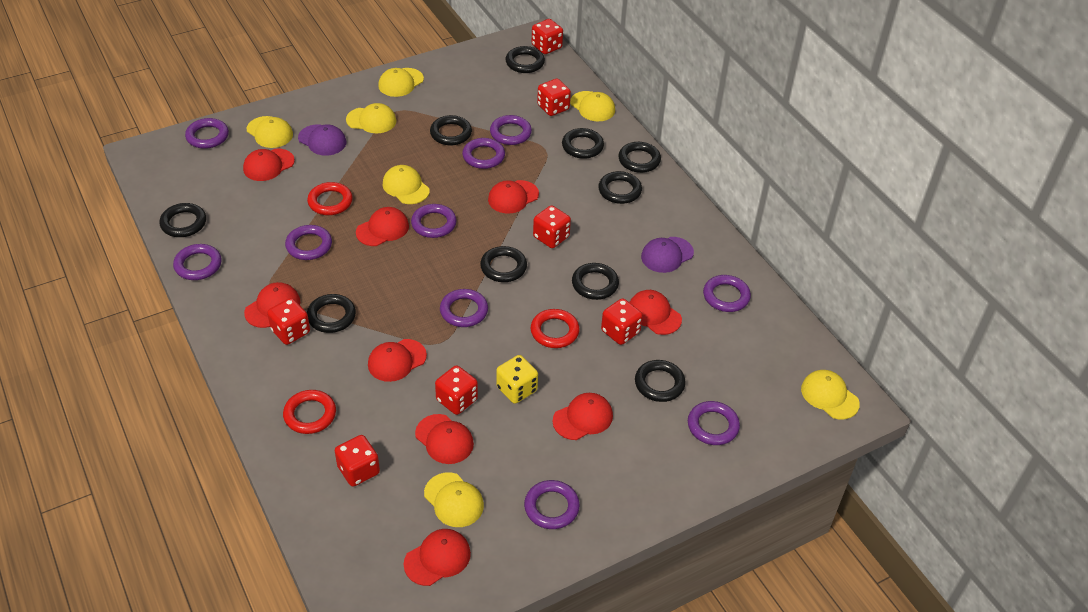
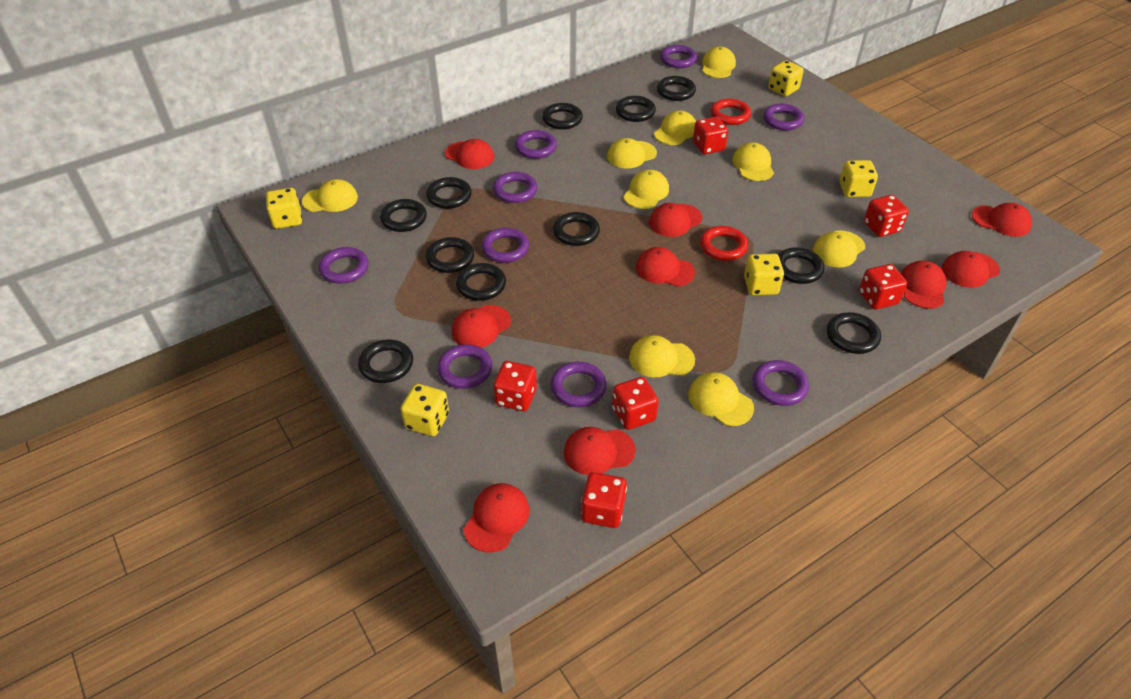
black ring: 10 -> 11
purple cap: 2 -> 0
purple ring: 10 -> 9
red dice: 7 -> 6
red ring: 3 -> 2
yellow cap: 7 -> 9
yellow dice: 1 -> 5

